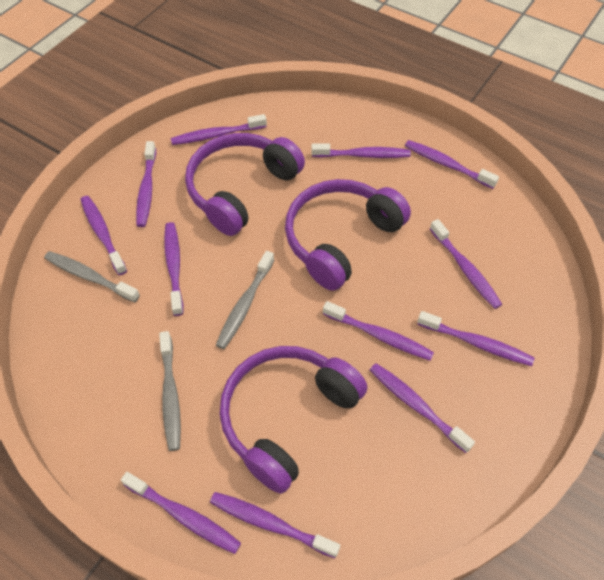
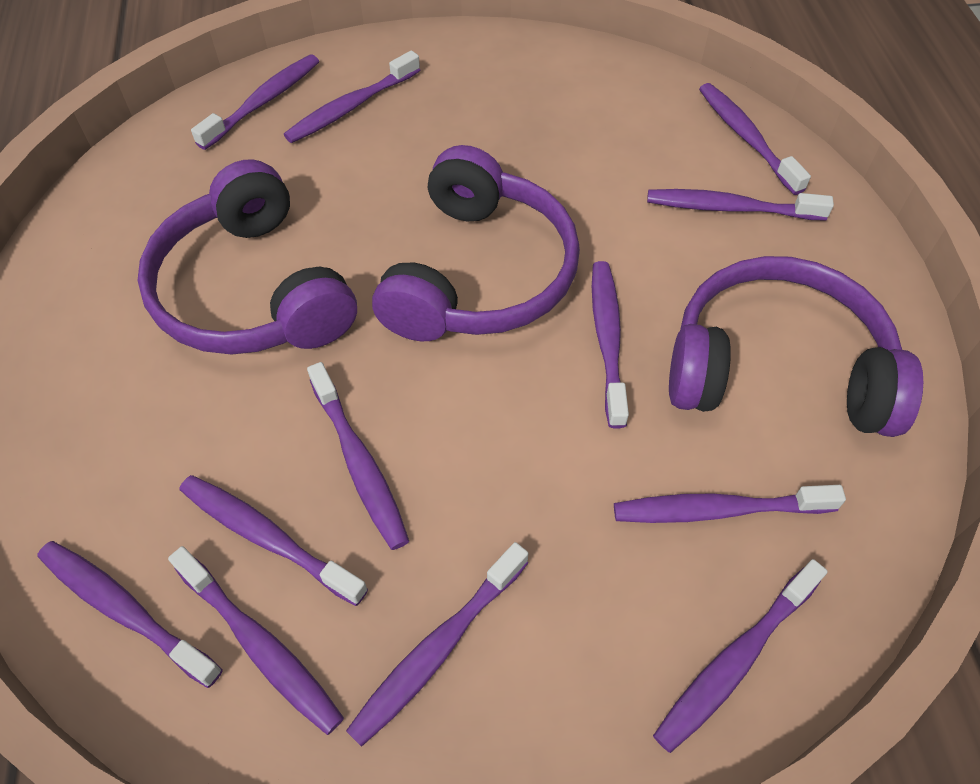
grey toothbrush: 3 -> 0

